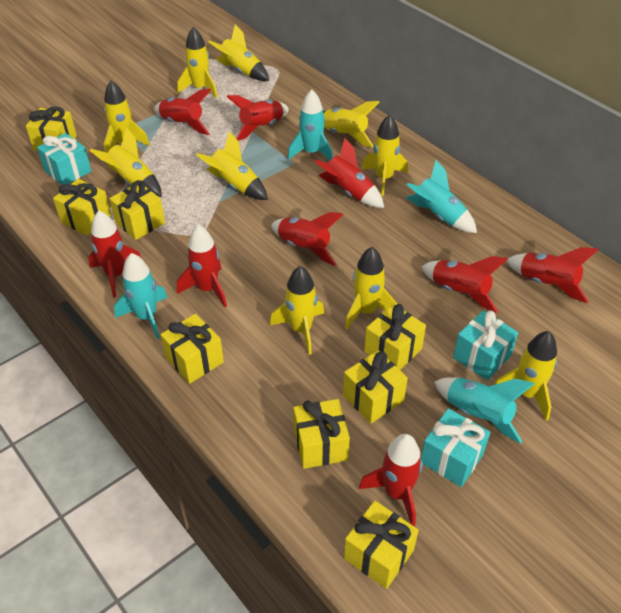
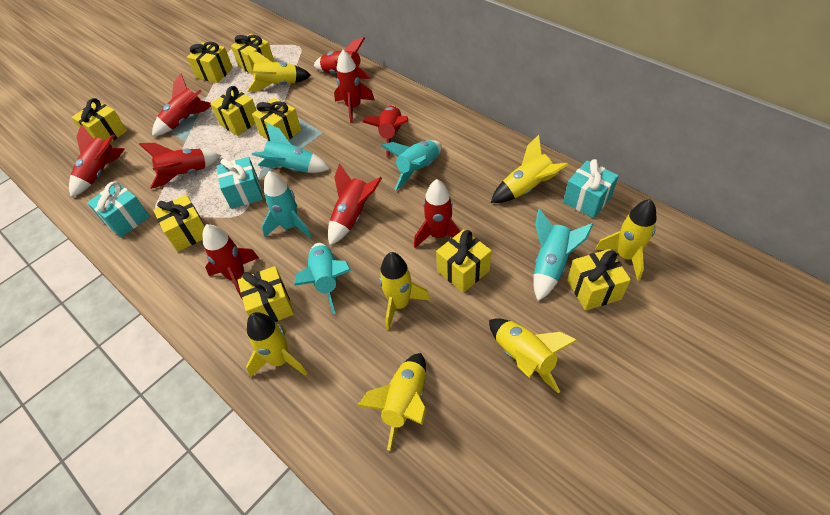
turquoise rocket: 4 -> 5
yellow gift: 8 -> 9
yellow rocket: 10 -> 7

